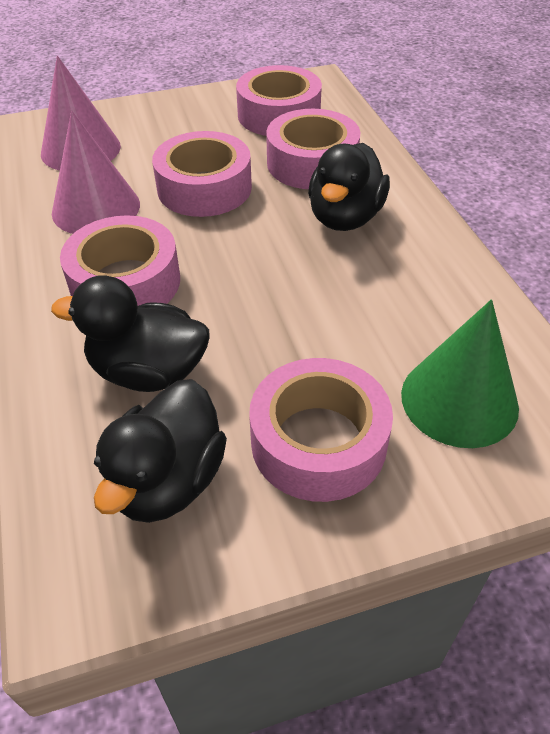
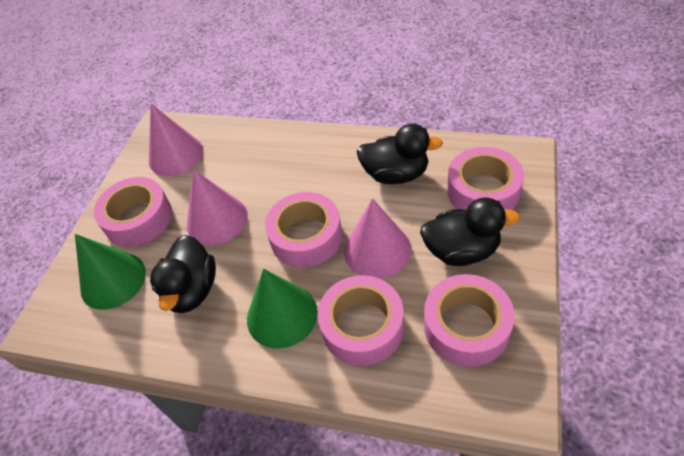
green cone: 1 -> 2
pink cone: 2 -> 3

